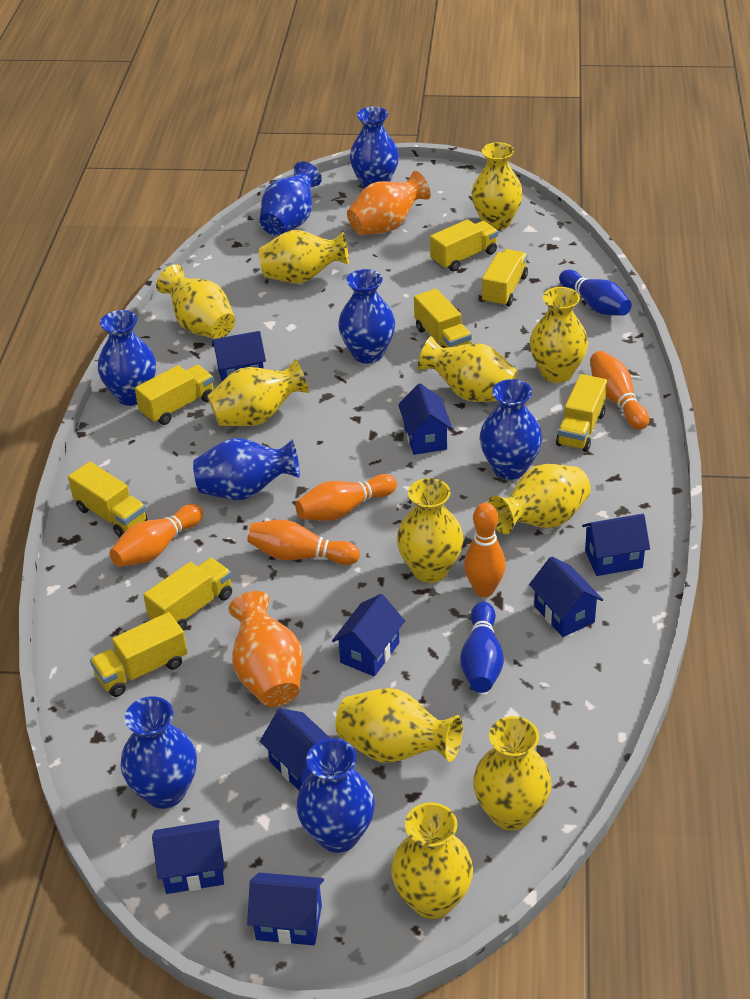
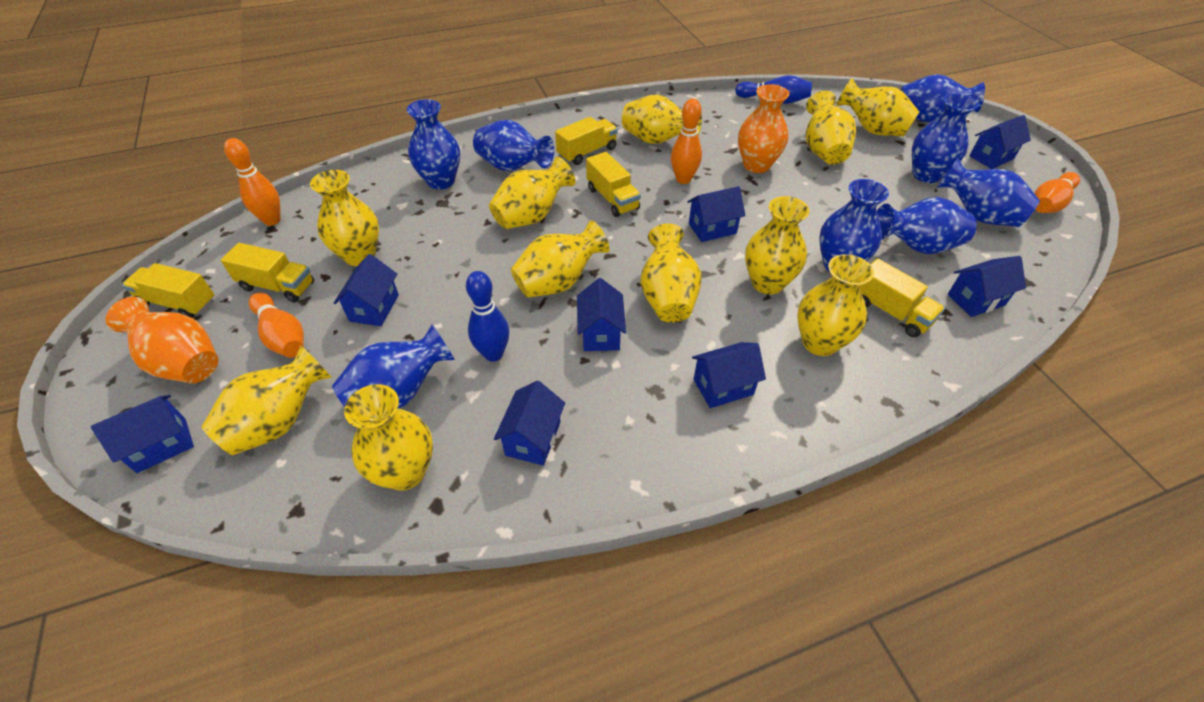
orange bowling pin: 5 -> 4
yellow truck: 8 -> 5

